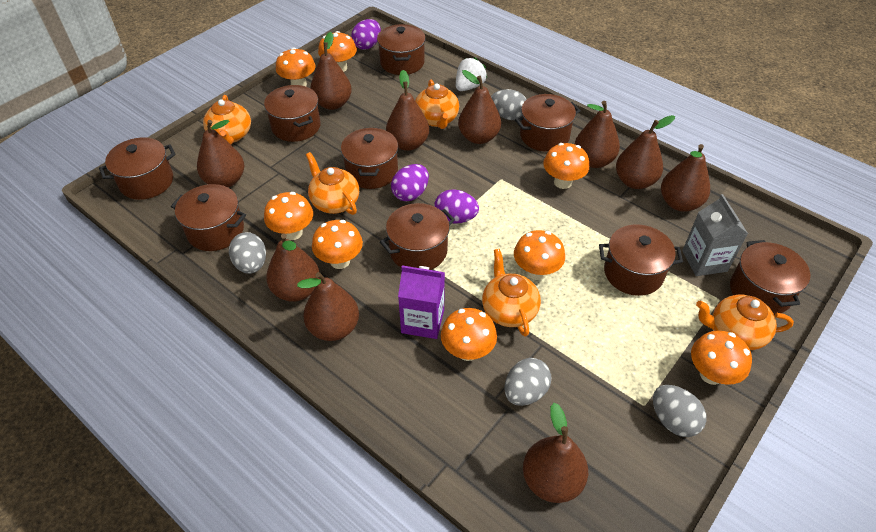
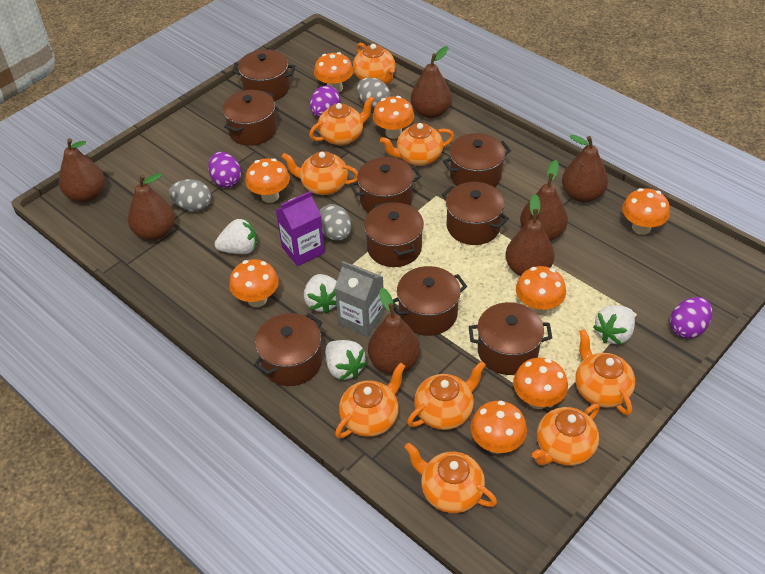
brown pear: 10 -> 7
grey egg: 4 -> 3
orange teapot: 5 -> 9
white strawberry: 1 -> 4

